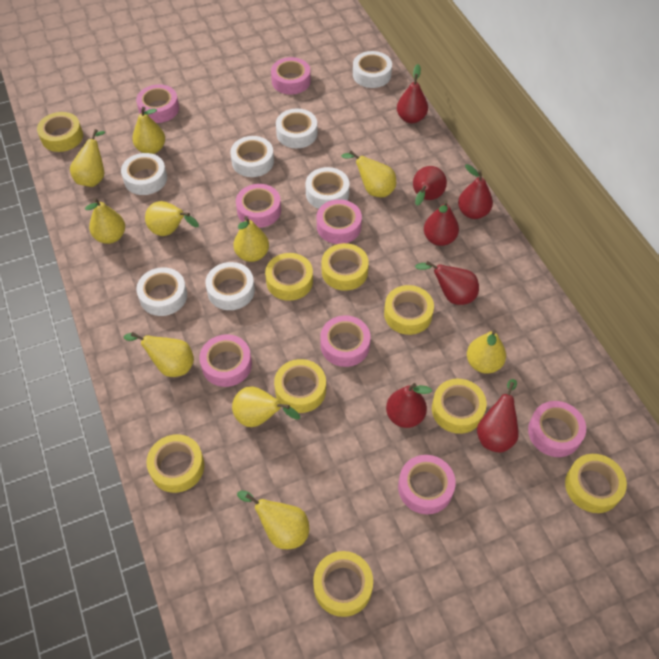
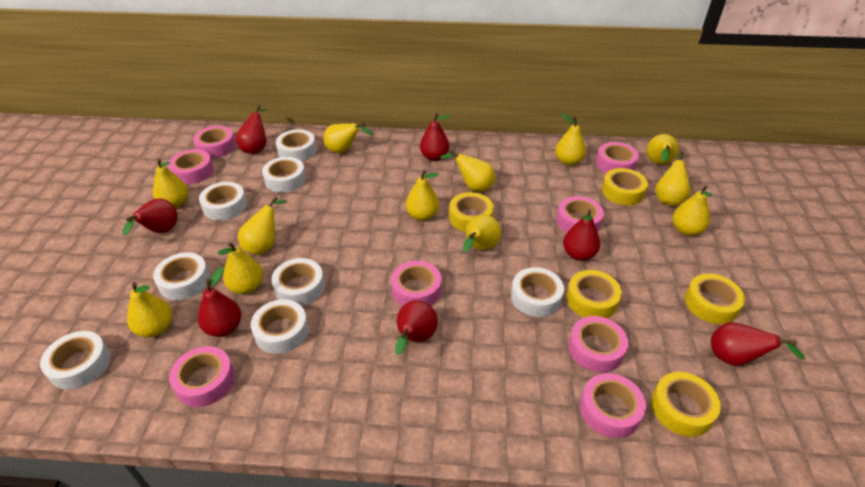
white tape: 7 -> 8
yellow pear: 10 -> 12
yellow tape: 9 -> 5

